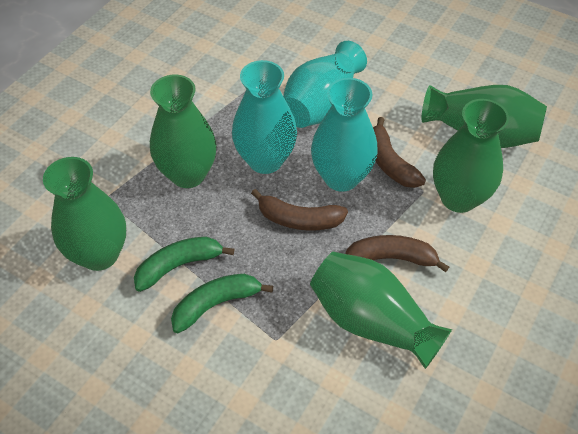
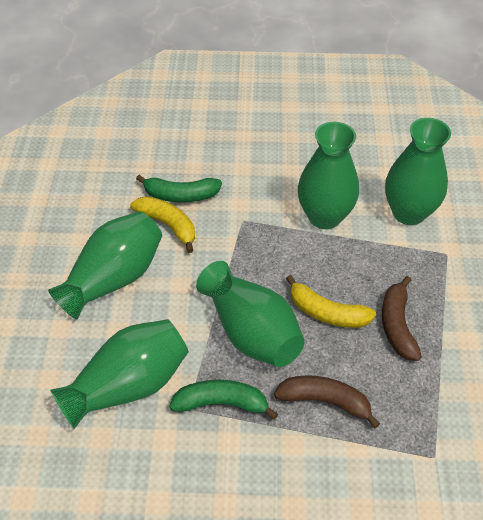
brown banana: 3 -> 2
turquoise vase: 3 -> 0
yellow banana: 0 -> 2

